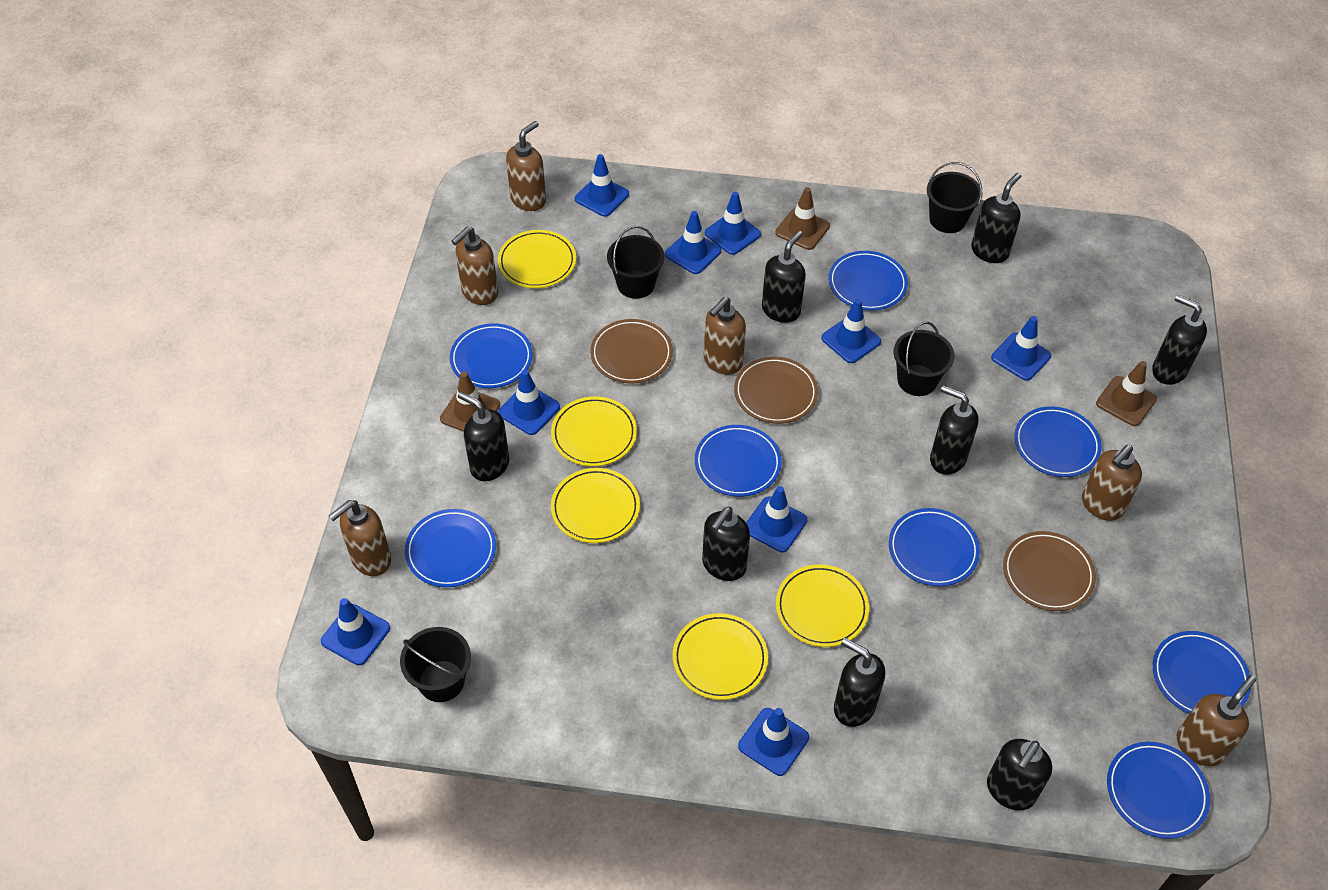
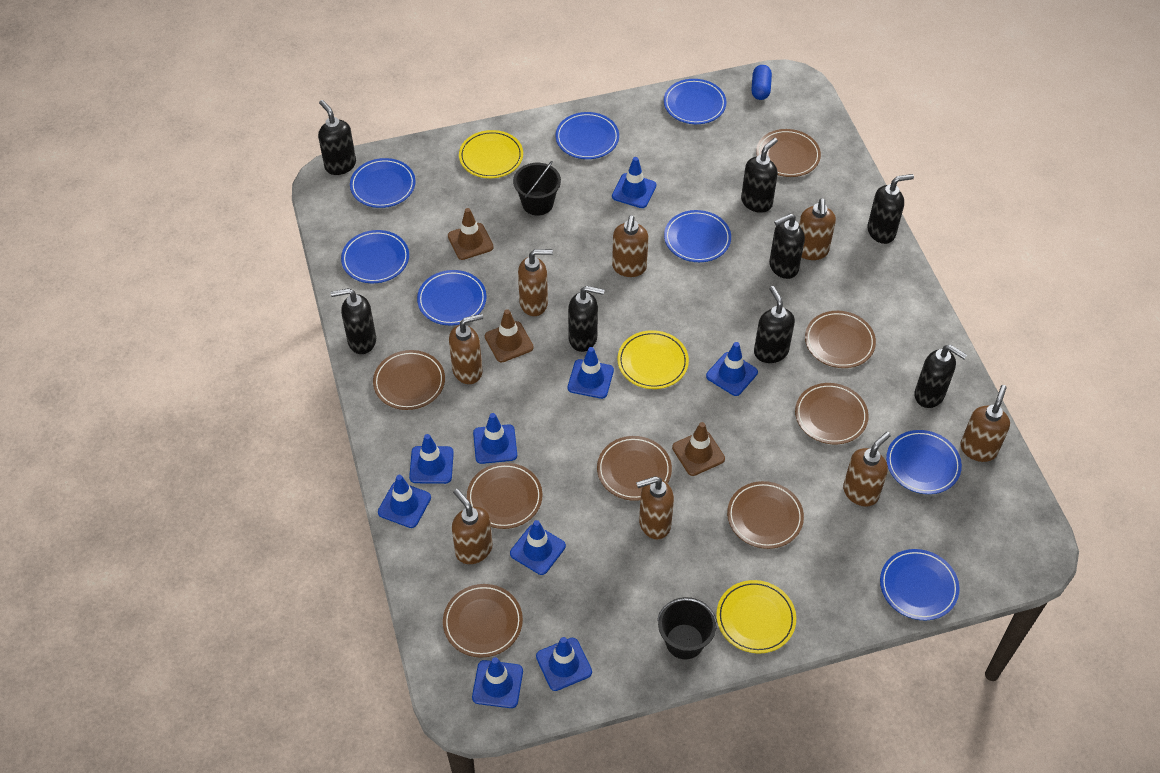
black bucket: 4 -> 2
blue capsule: 0 -> 1
brown plate: 3 -> 8
brown soap dispenser: 6 -> 8
yellow plate: 5 -> 3

